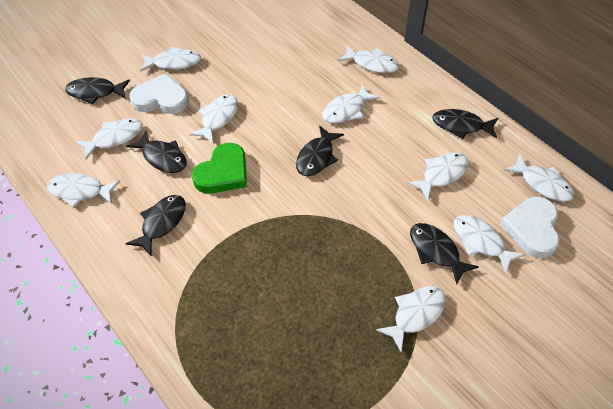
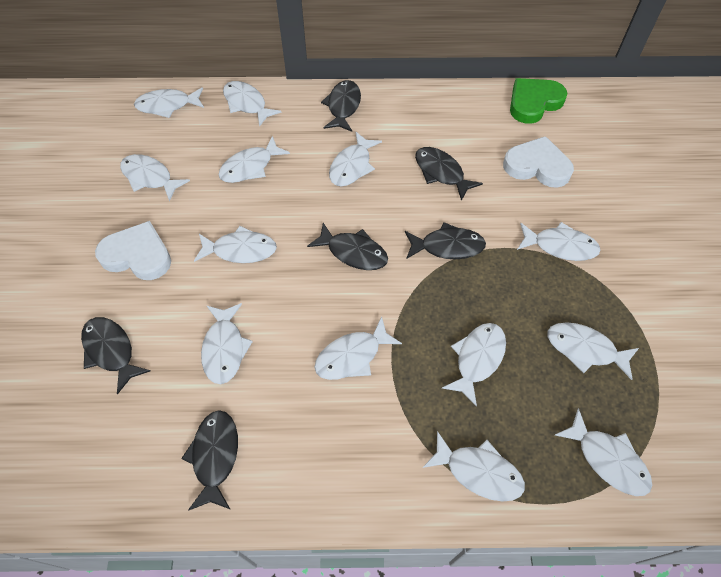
white fish: 10 -> 13

